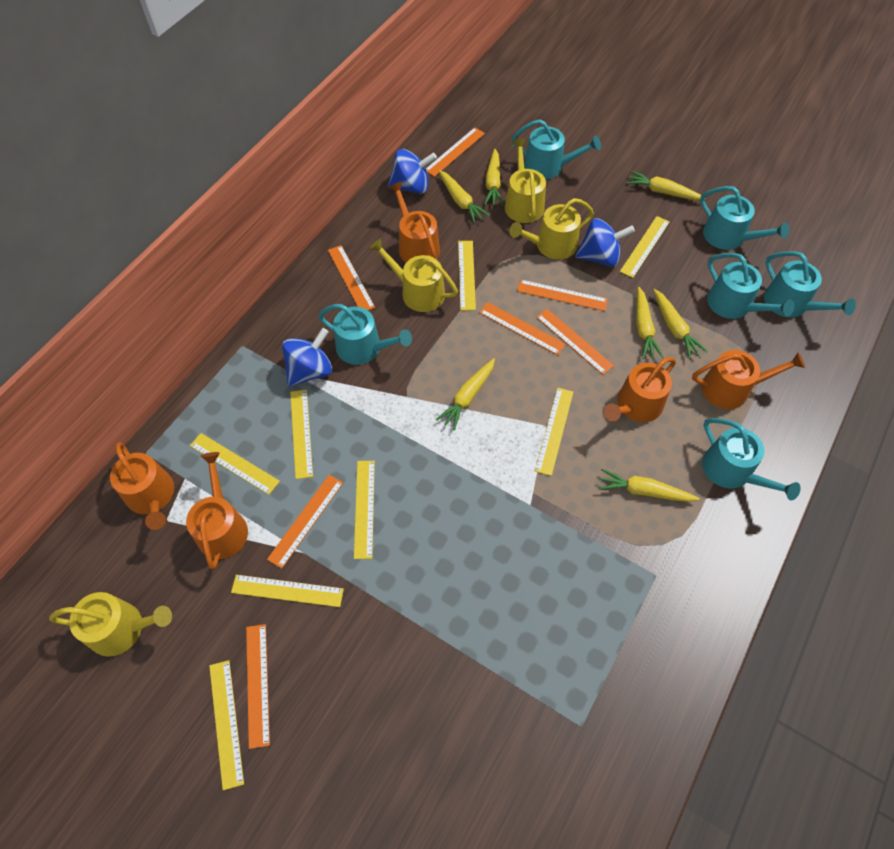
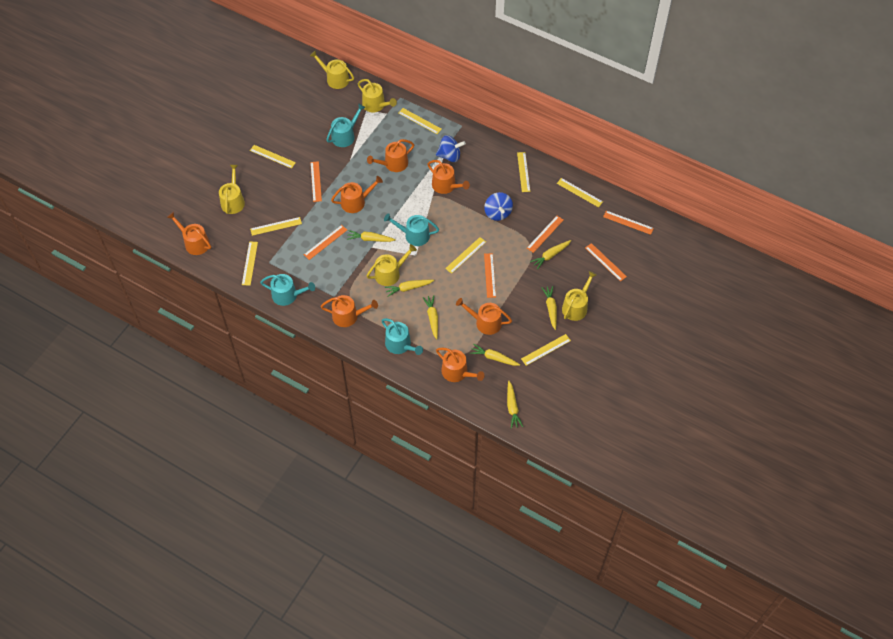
blue spinning top: 3 -> 2
orange ruler: 7 -> 6
orange watering can: 5 -> 7
turquoise watering can: 6 -> 4
yellow watering can: 4 -> 5

